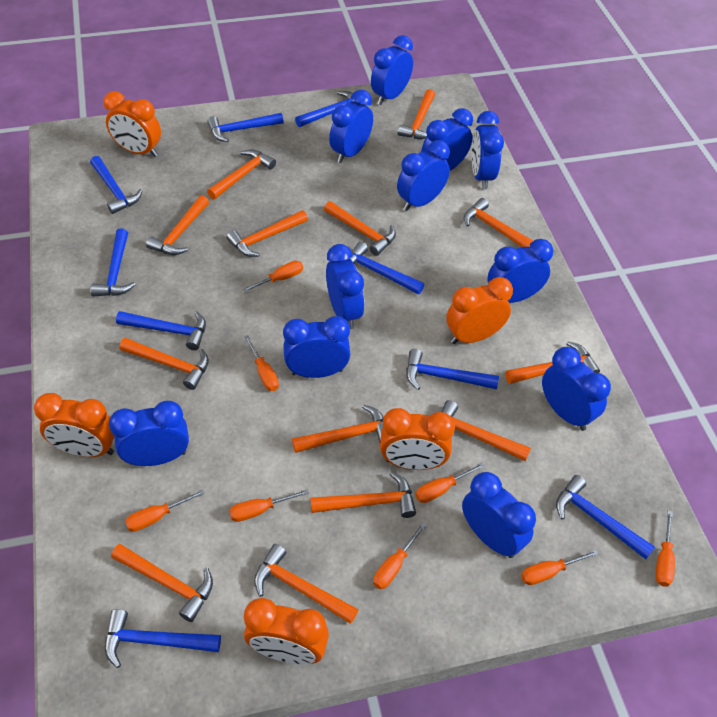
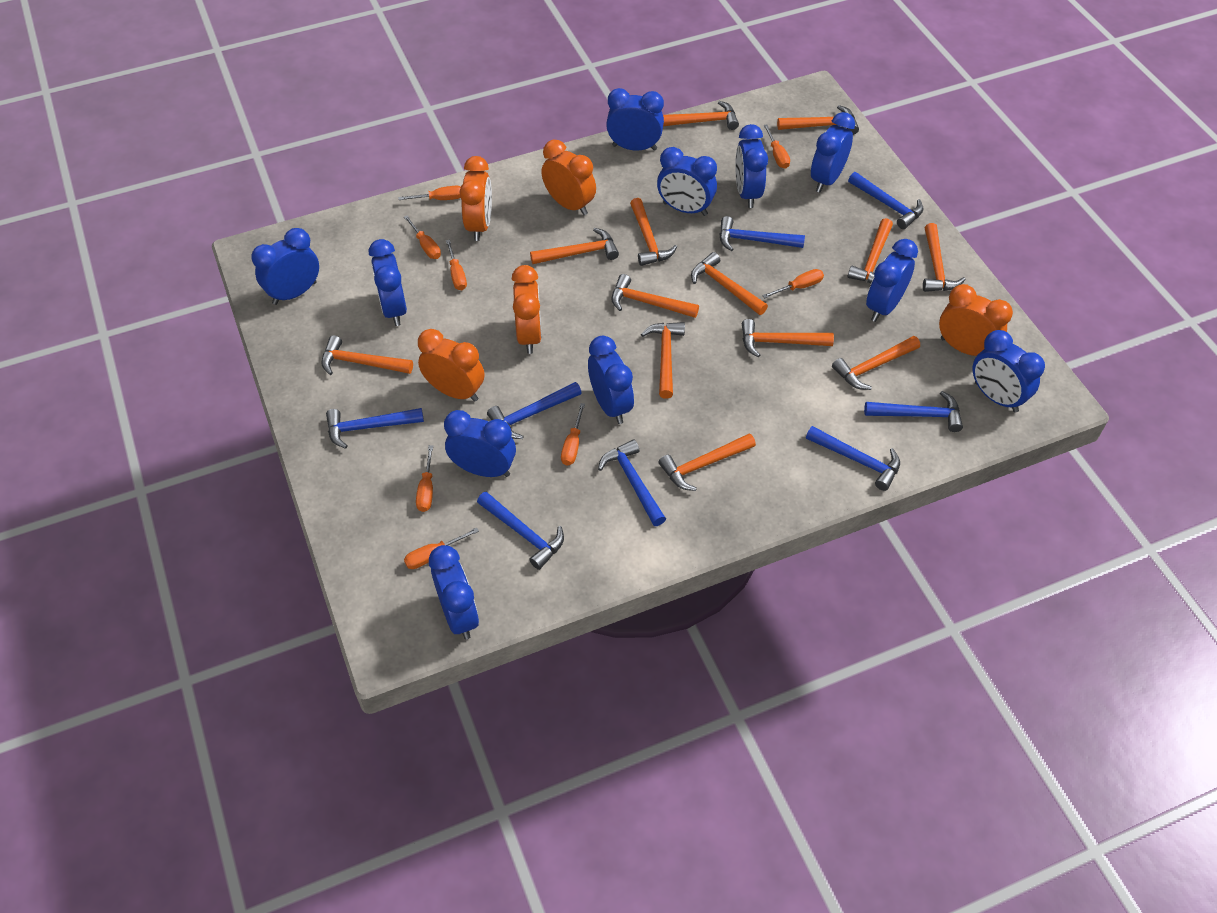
blue hammer: 9 -> 8

